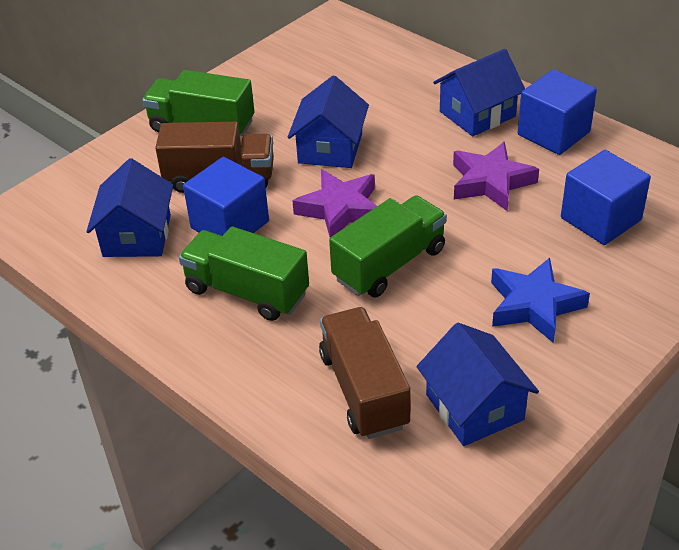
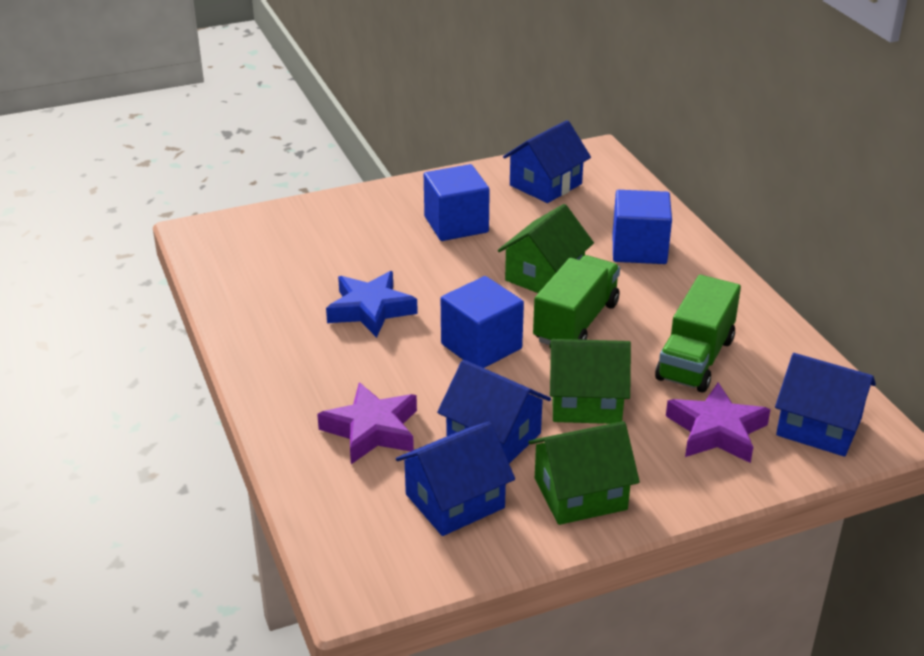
brown truck: 2 -> 0
green house: 0 -> 3
green truck: 3 -> 2

